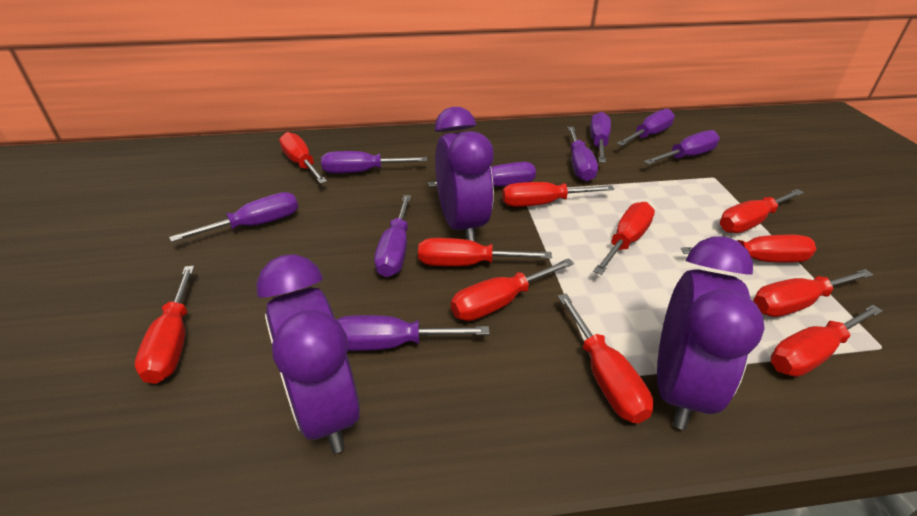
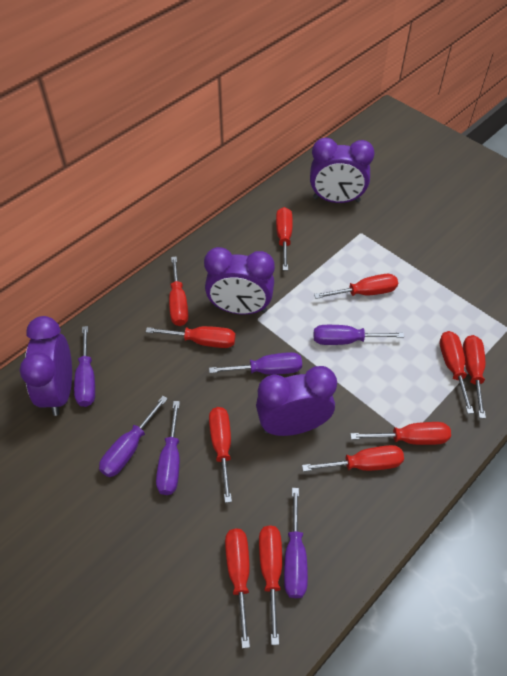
purple clock: 3 -> 4
purple screwdriver: 9 -> 6

